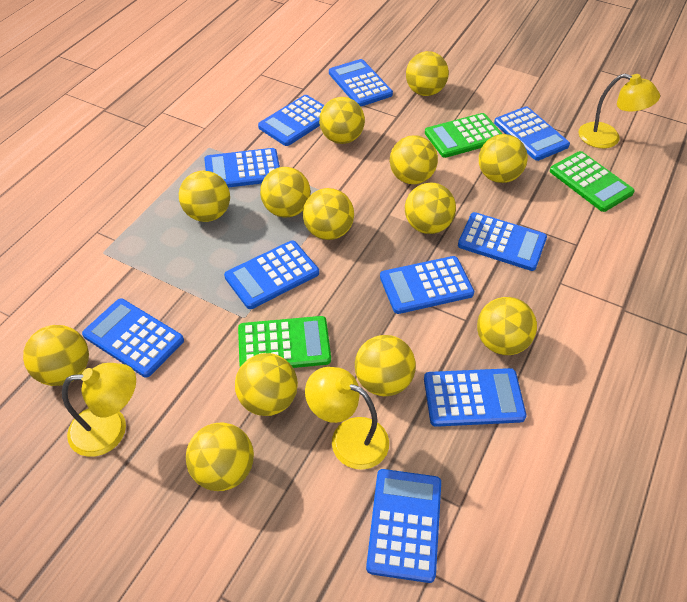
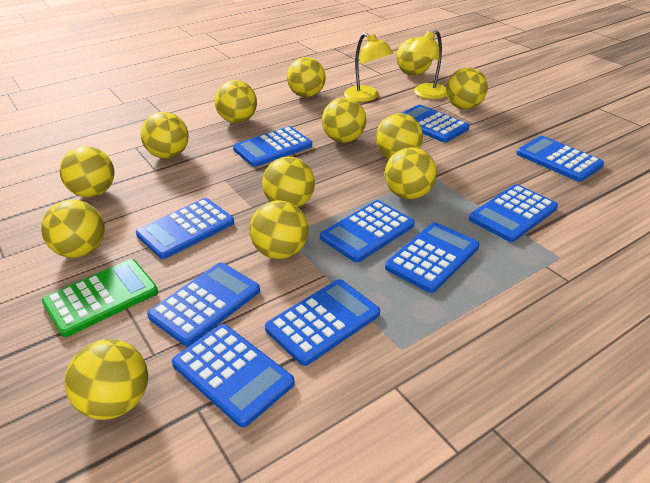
green calculator: 3 -> 1
yellow lamp: 3 -> 2

